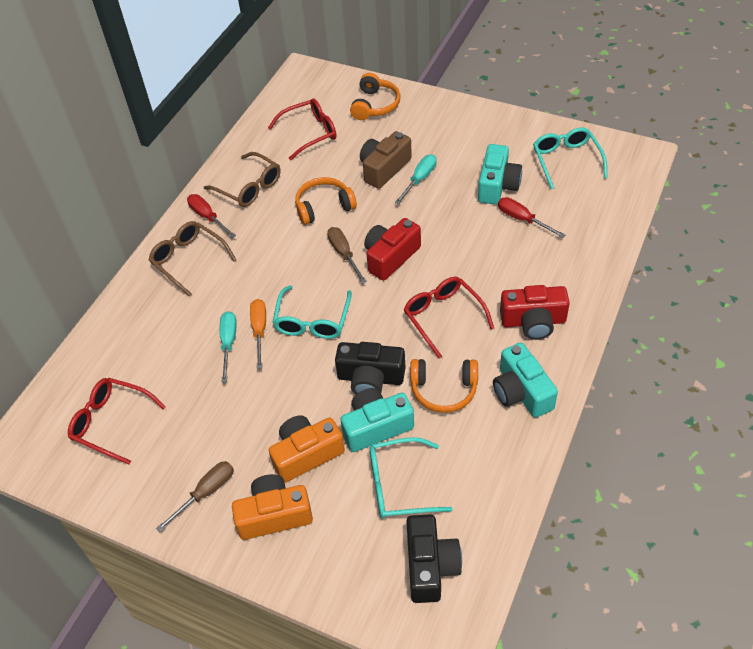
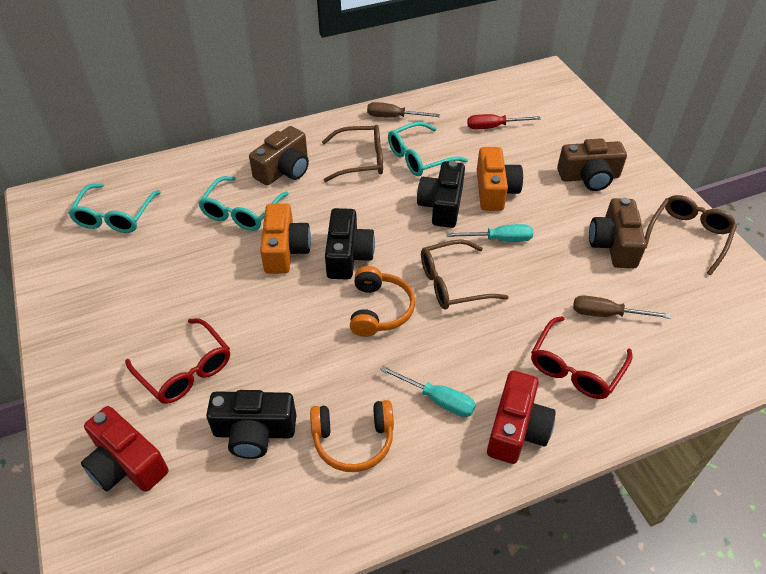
black camera: 2 -> 3
brown camera: 1 -> 3
brown glasses: 2 -> 3
orange headphones: 3 -> 2
orange screwdriver: 1 -> 0
red glasses: 3 -> 2
red screwdriver: 2 -> 1
turquoise camera: 3 -> 0

